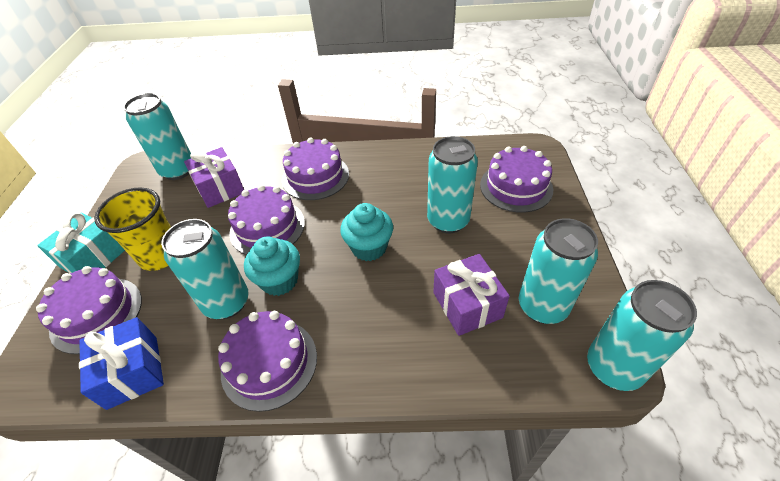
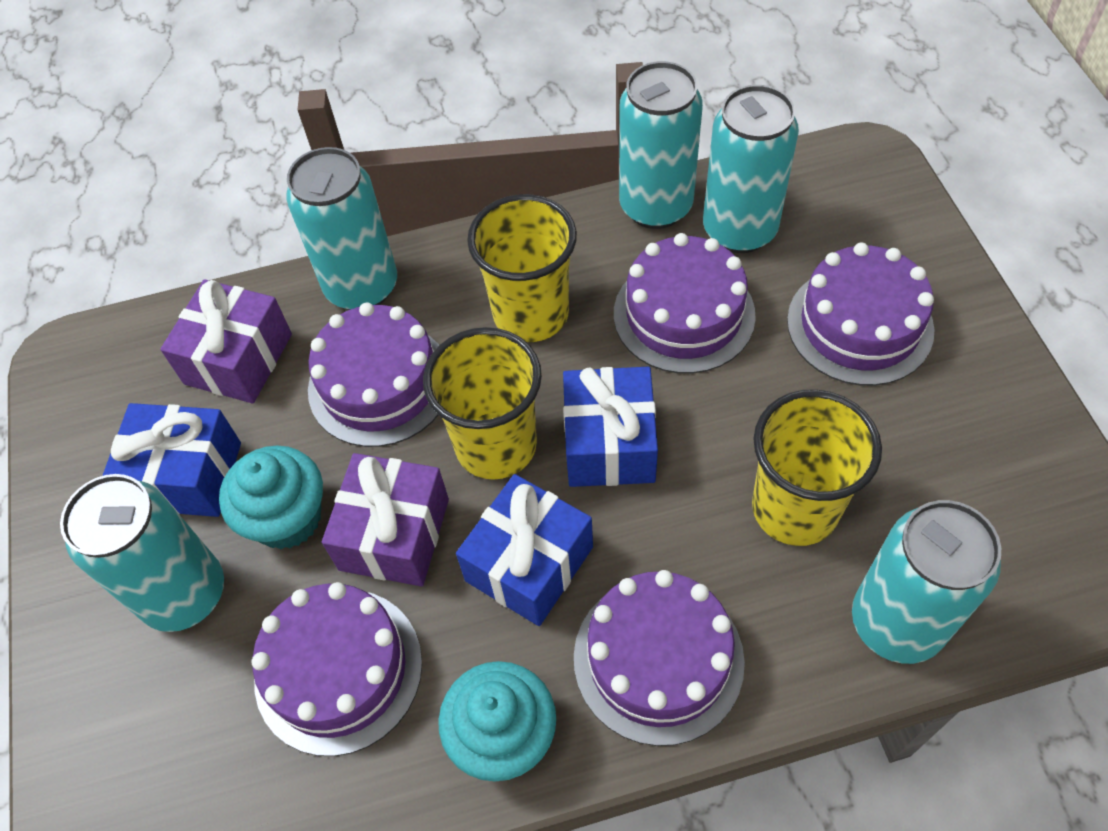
blue gift: 1 -> 3
turquoise gift: 1 -> 0
yellow cup: 1 -> 3

